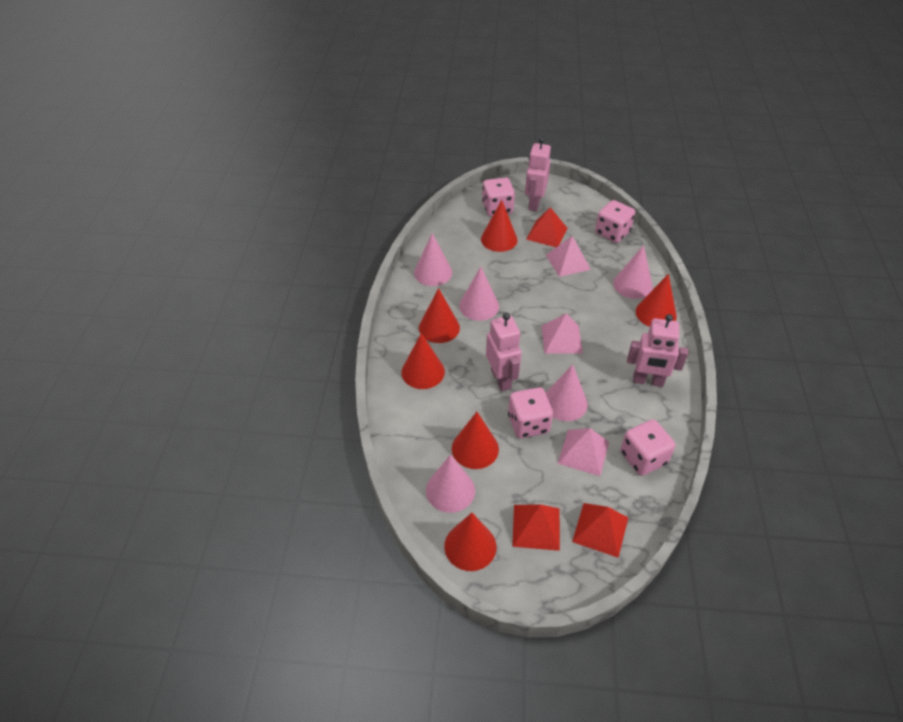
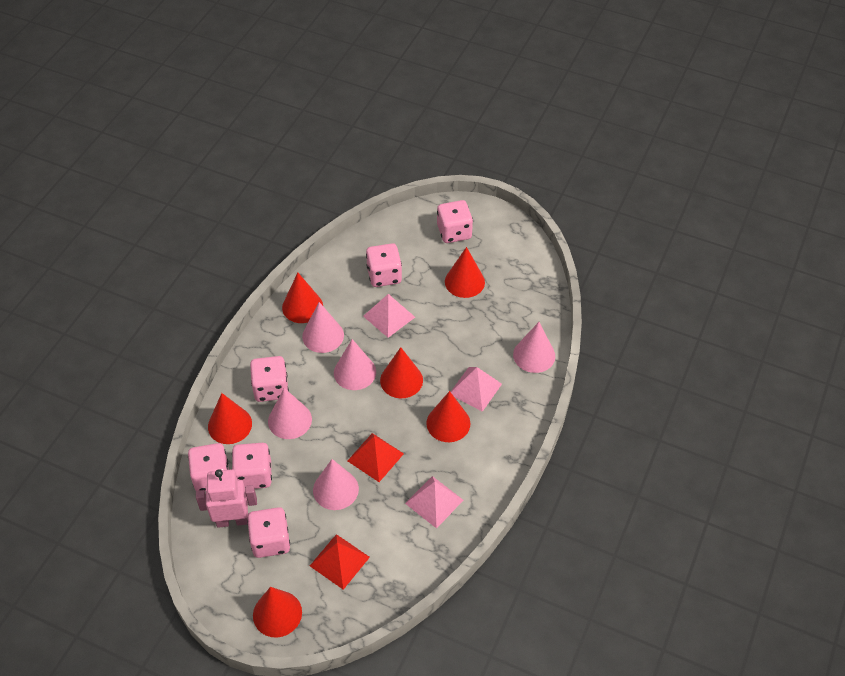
pink dice: 4 -> 6
pink robot: 3 -> 1
red pyramid: 3 -> 2

